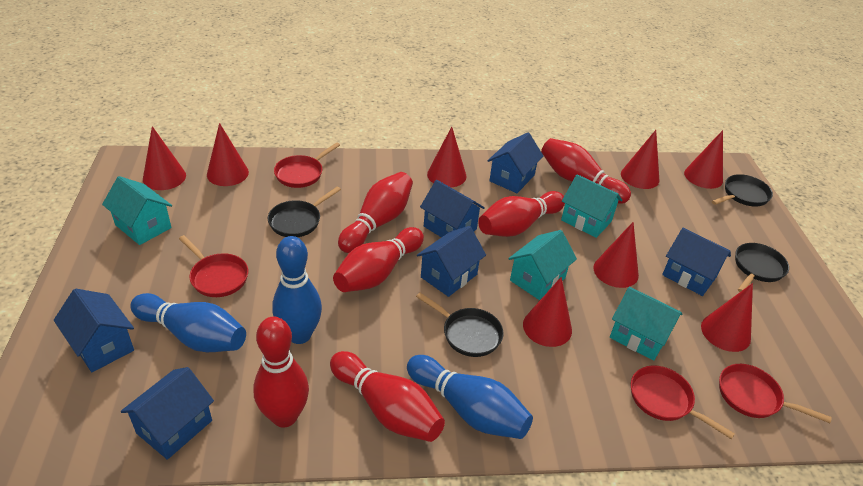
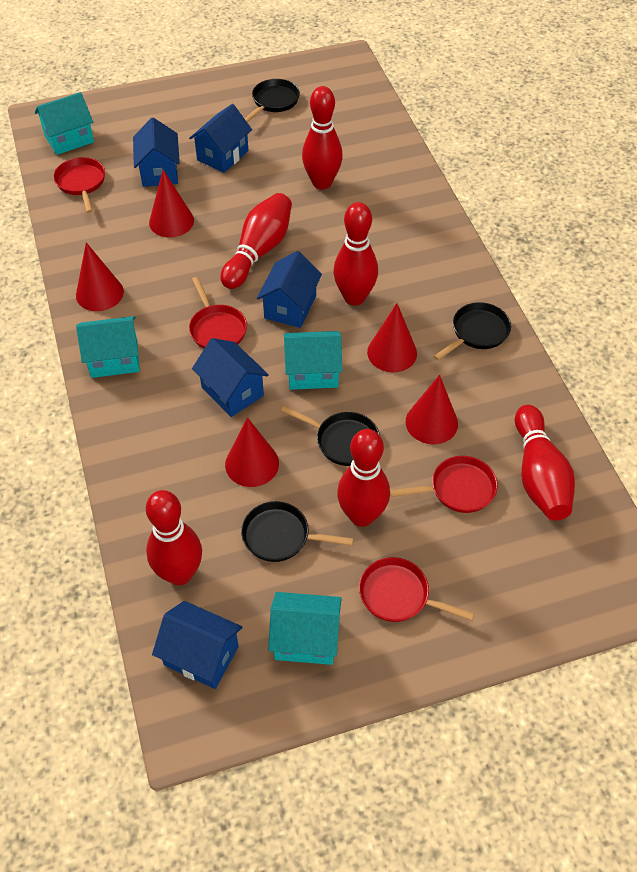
blue bowling pin: 3 -> 0
blue house: 6 -> 5
red cone: 8 -> 5

